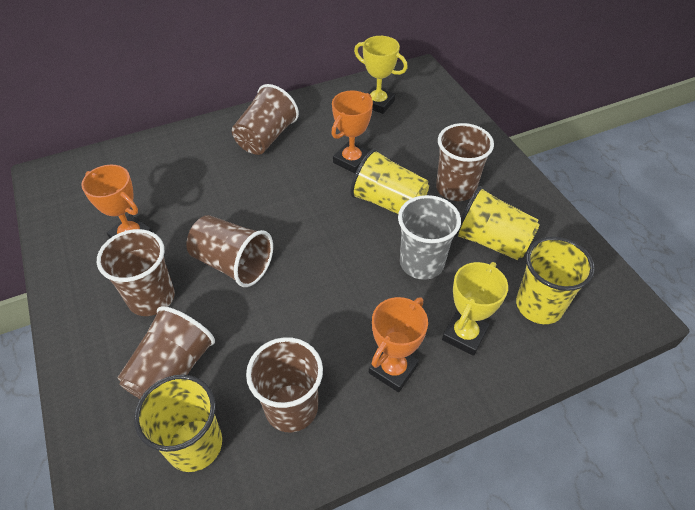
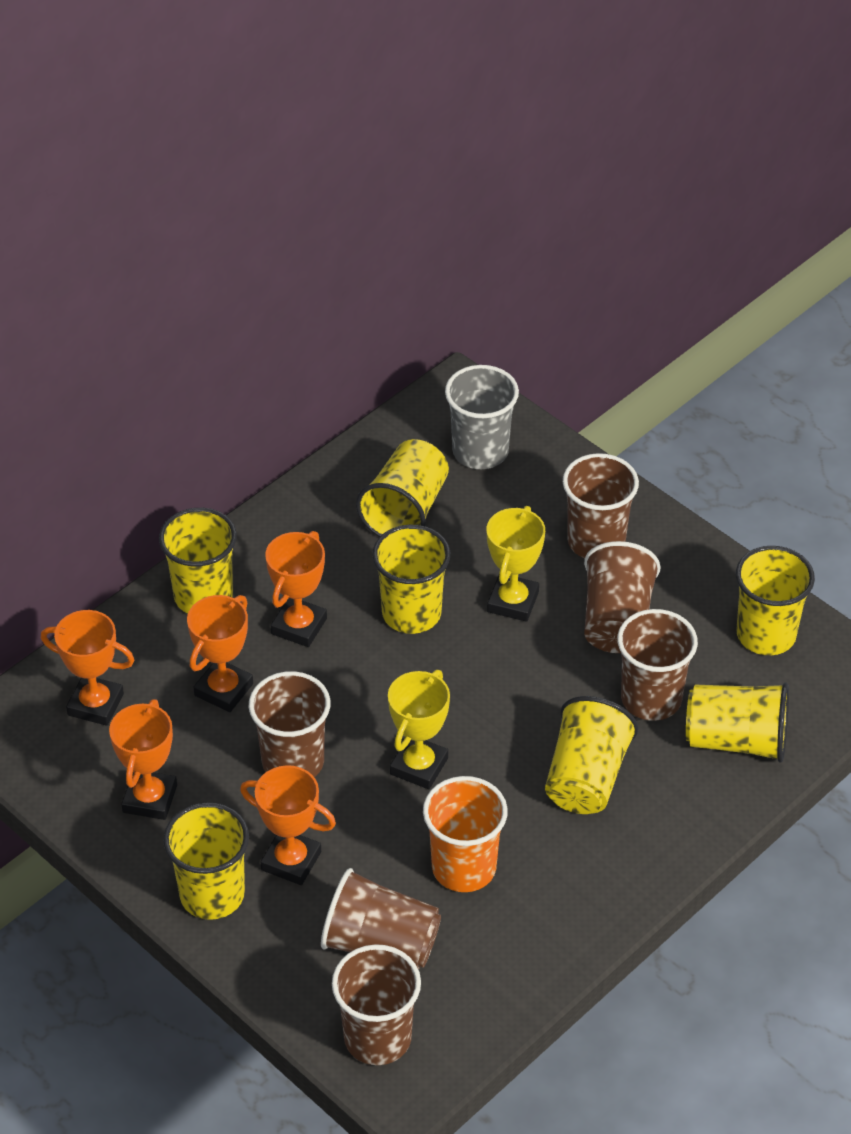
orange cup: 0 -> 1
orange trophy: 3 -> 5
yellow cup: 4 -> 7

